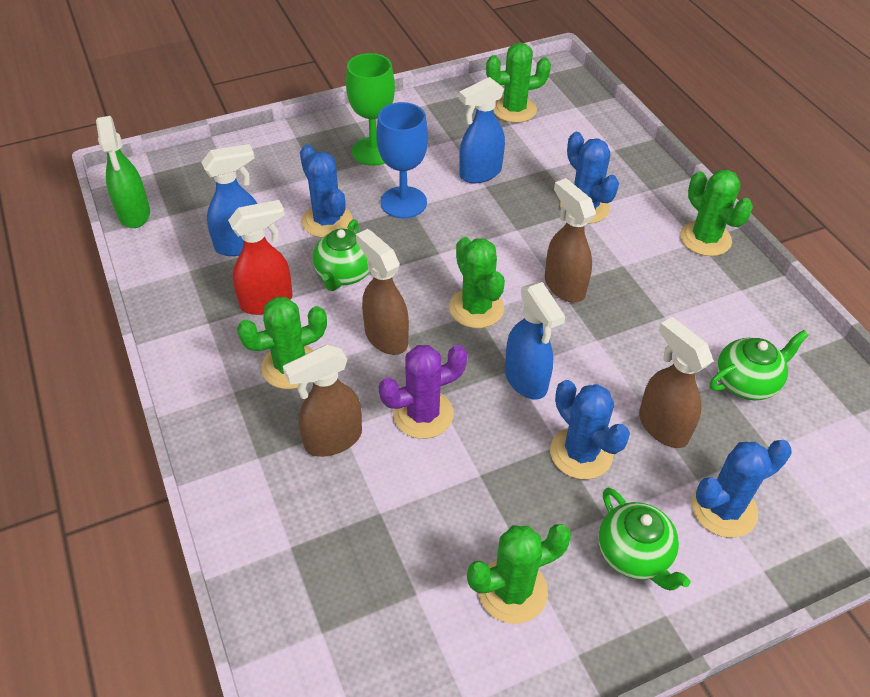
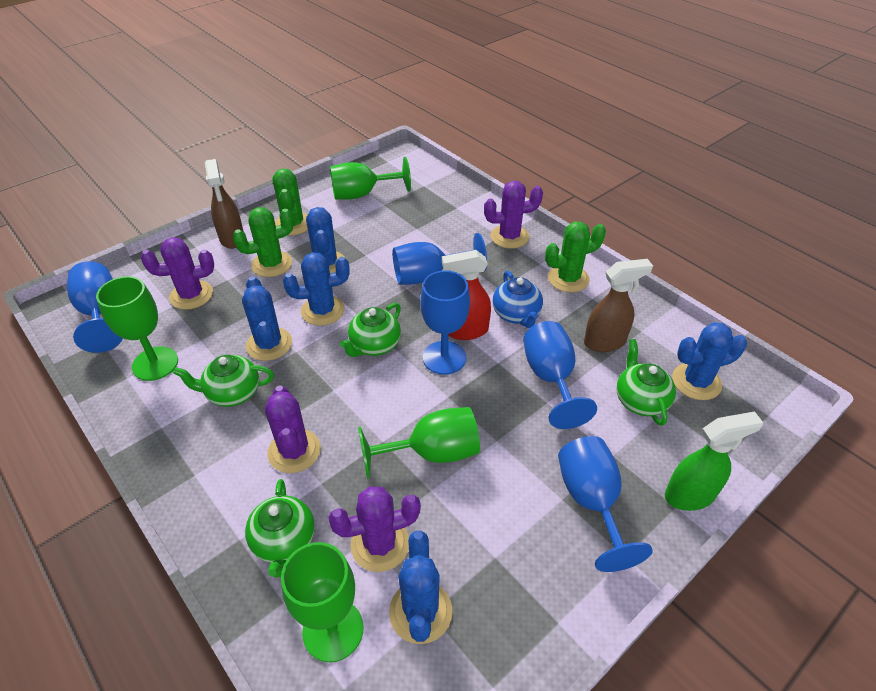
blue cactus: 4 -> 5
blue goblet: 1 -> 5
blue spray bottle: 3 -> 0
blue teapot: 0 -> 1
brown spray bottle: 4 -> 2
green cactus: 5 -> 3
green goblet: 1 -> 4
green teapot: 3 -> 4
purple cactus: 1 -> 4

